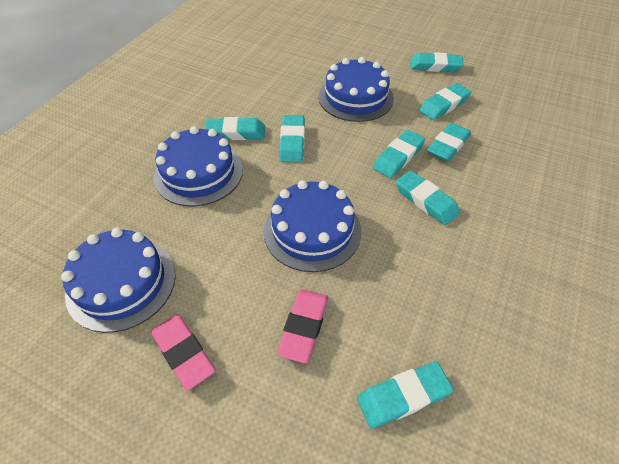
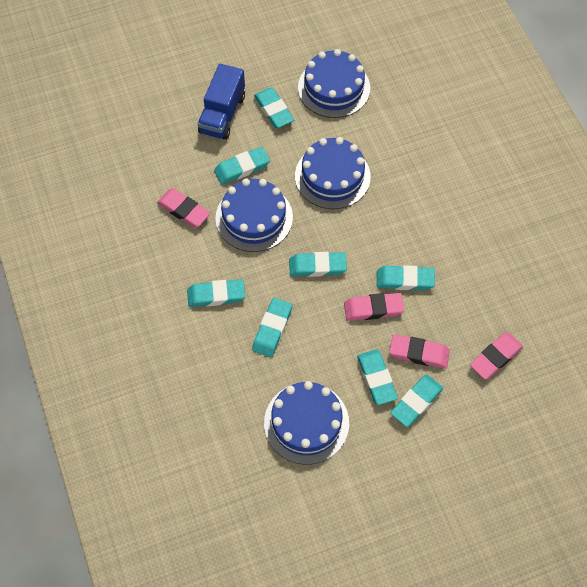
blue truck: 0 -> 1
pink eraser: 2 -> 4

